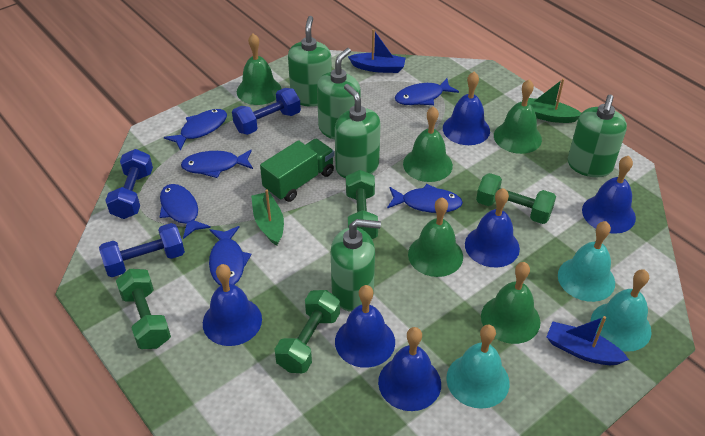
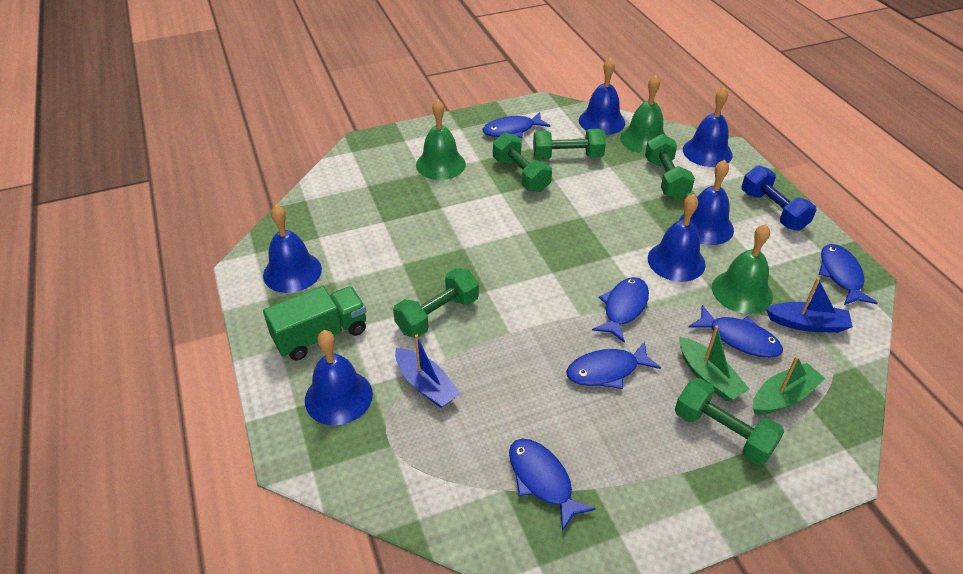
blue dumbbell: 3 -> 1
green bell: 5 -> 3
green dumbbell: 4 -> 5
green soap dispenser: 5 -> 0
turquoise bell: 3 -> 0

